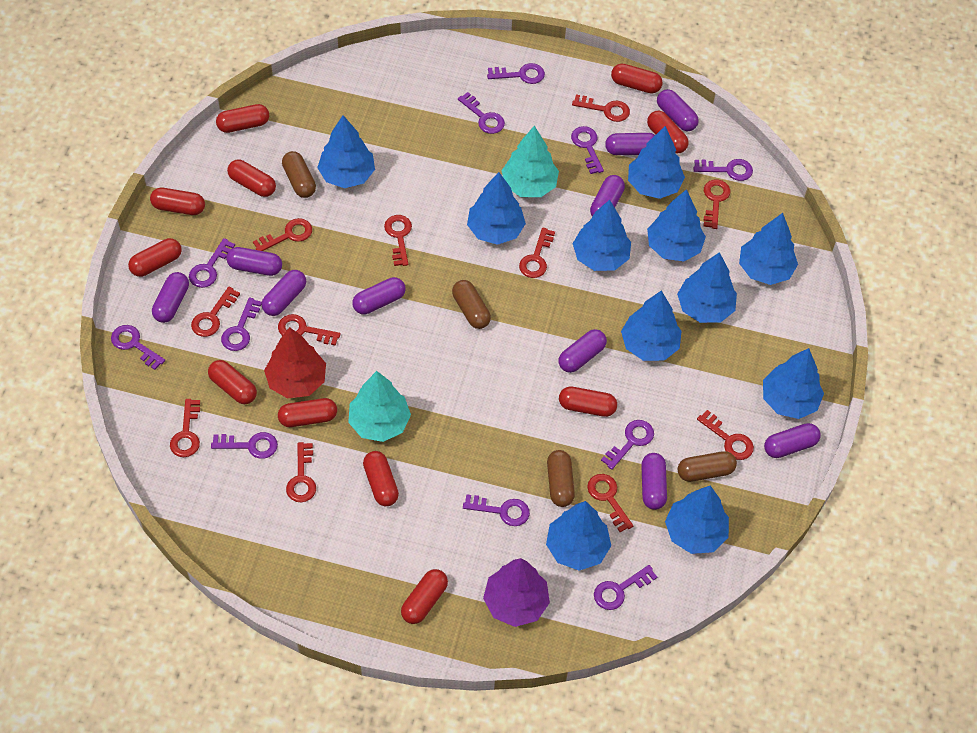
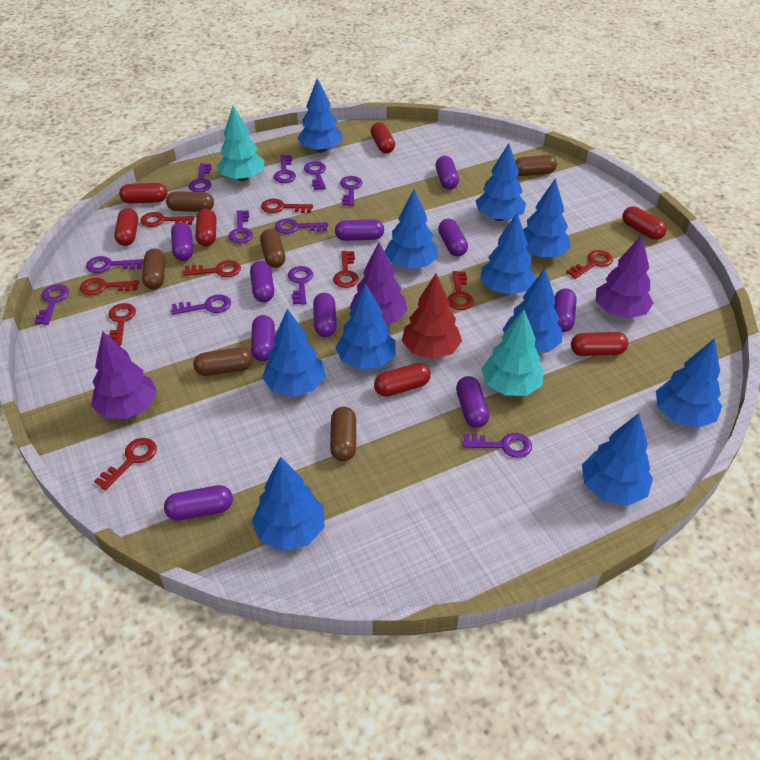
brown capsule: 4 -> 6
purple tree: 1 -> 3
red capsule: 11 -> 7
red key: 11 -> 9

